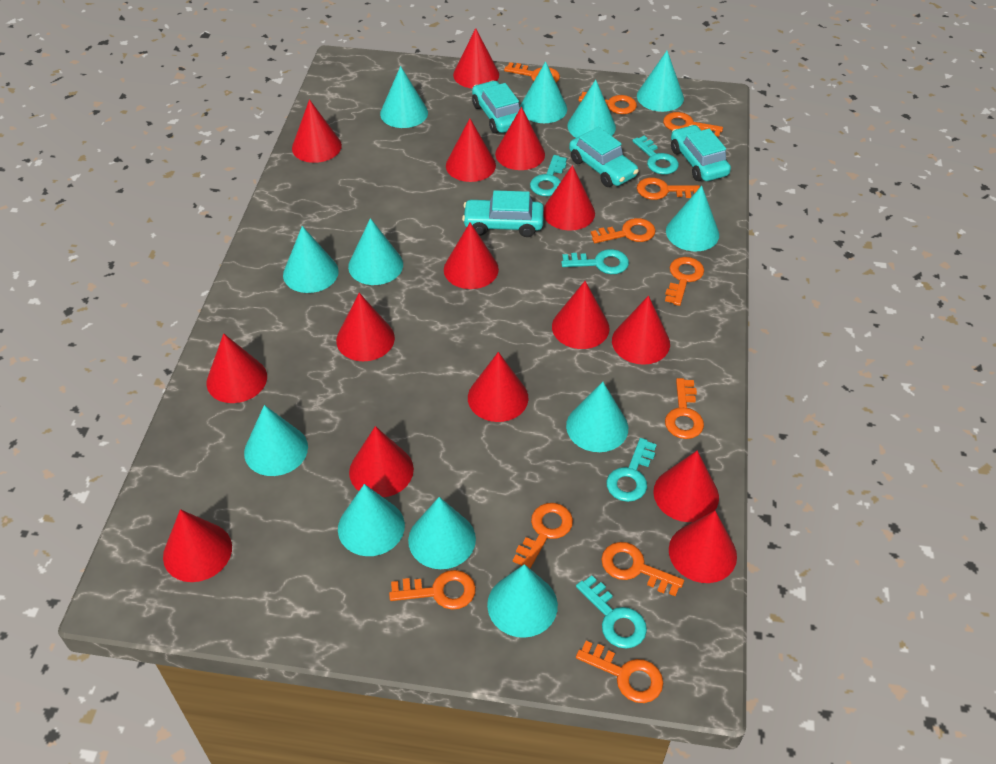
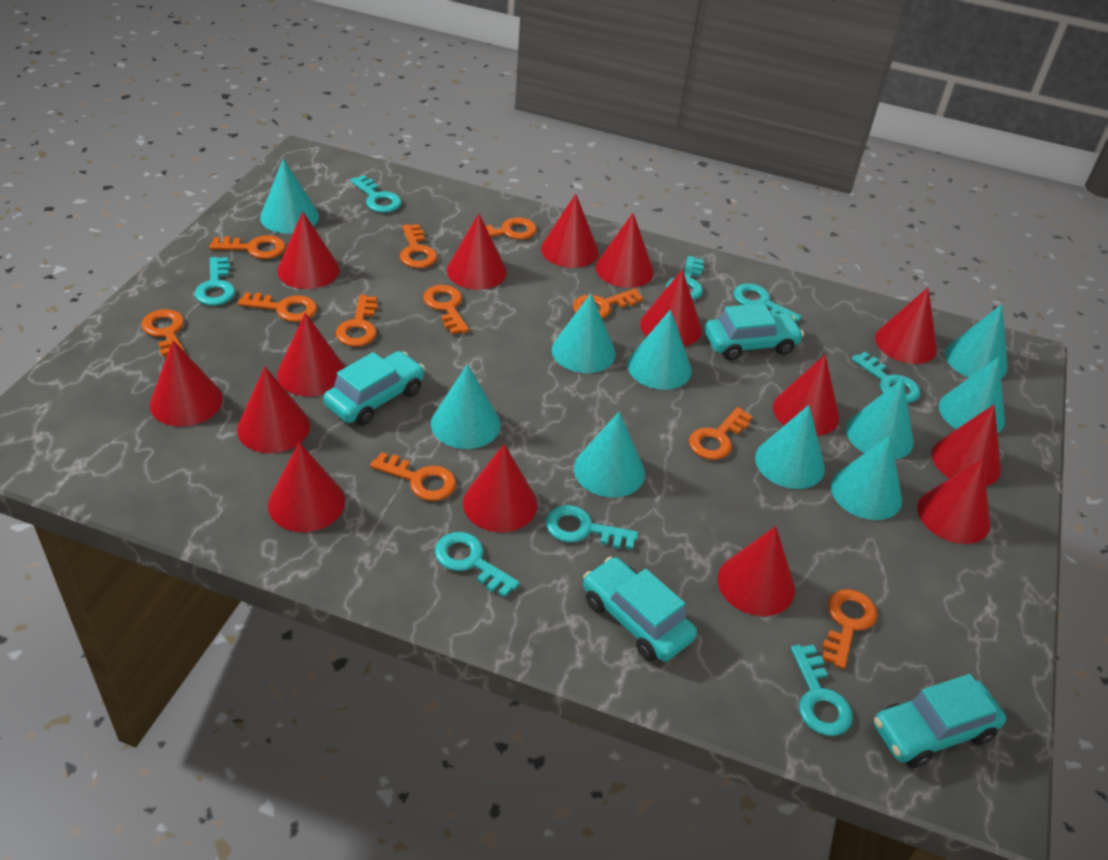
turquoise cone: 12 -> 10
turquoise key: 5 -> 8

